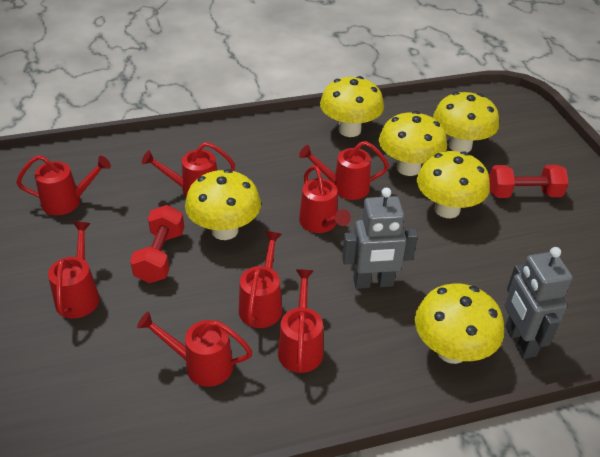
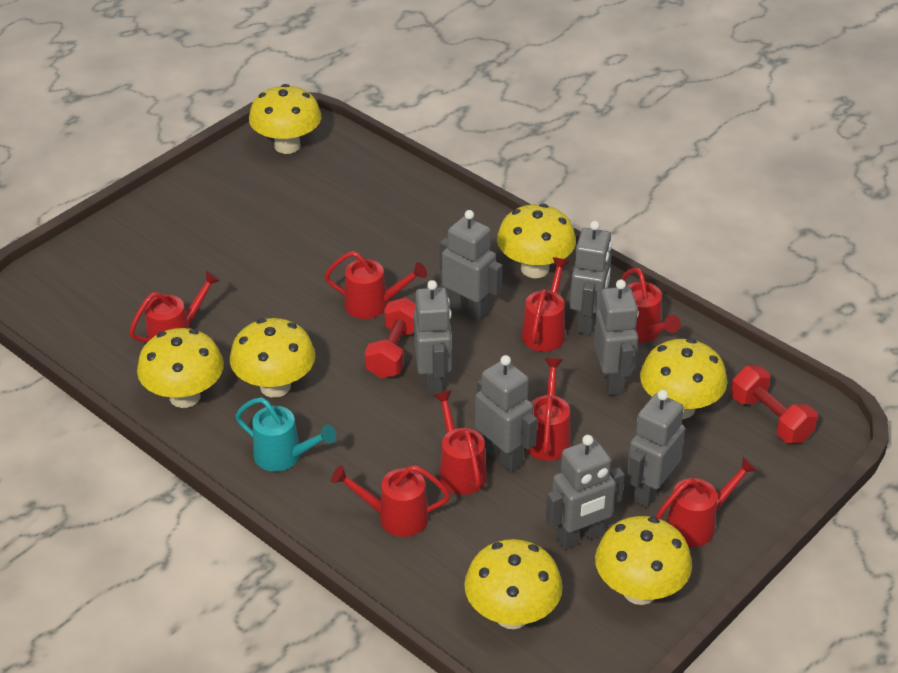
grey robot: 2 -> 7
turquoise watering can: 0 -> 1
yellow mushroom: 6 -> 7

